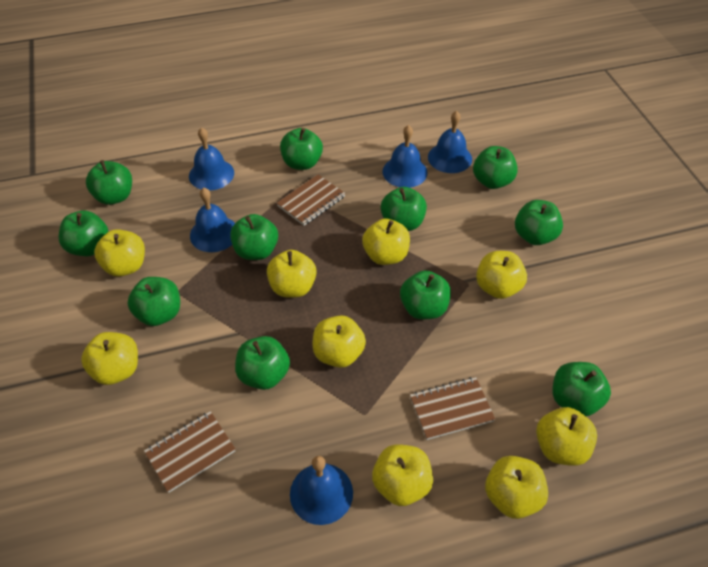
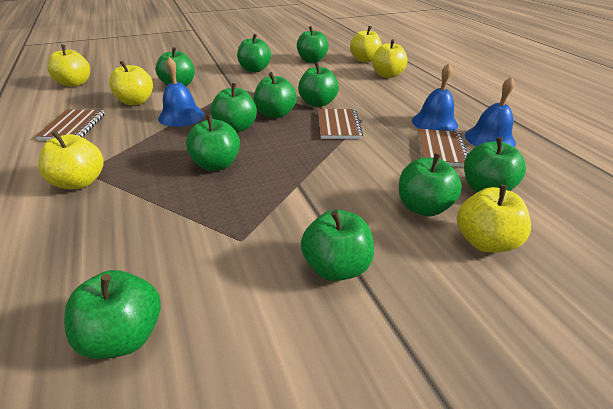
blue bell: 5 -> 3
yellow apple: 9 -> 6

